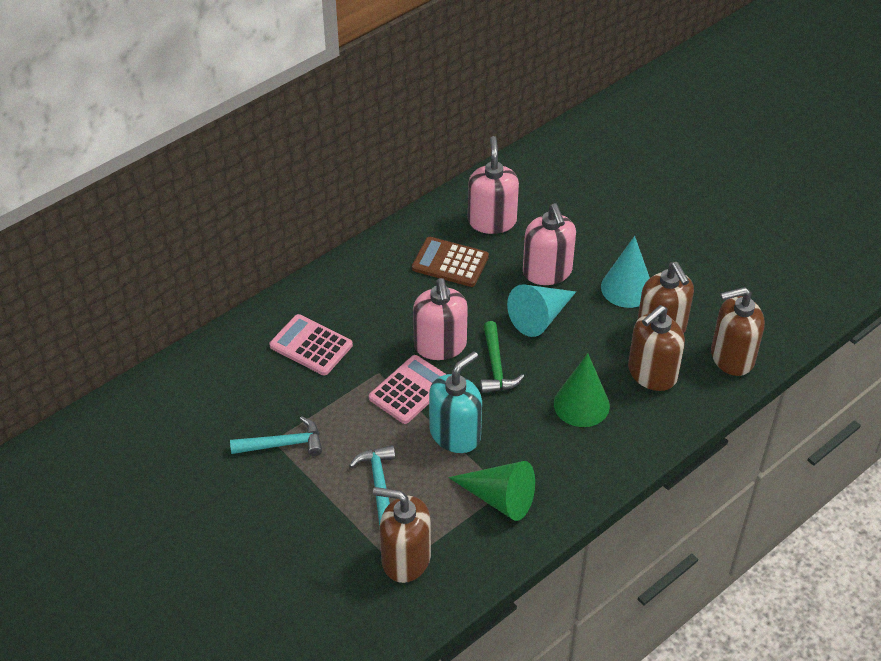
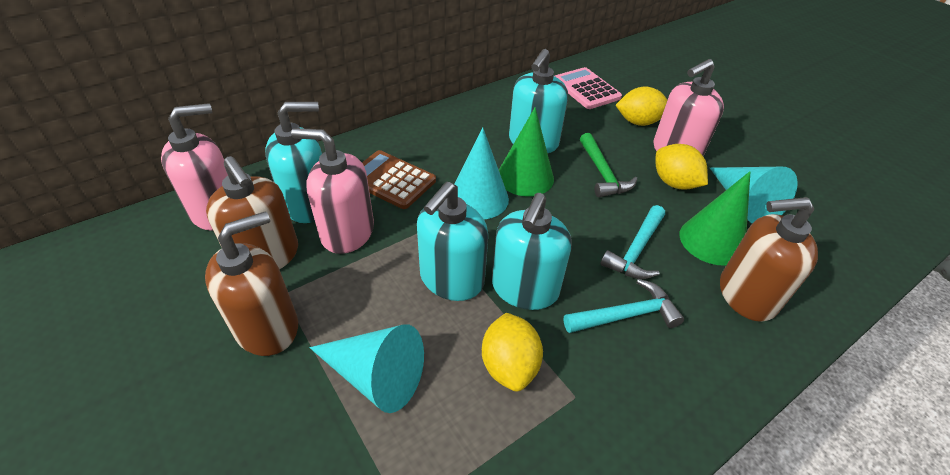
brown soap dispenser: 4 -> 3
pink calculator: 2 -> 1
turquoise cone: 2 -> 3
turquoise soap dispenser: 1 -> 4
yellow lemon: 0 -> 3

